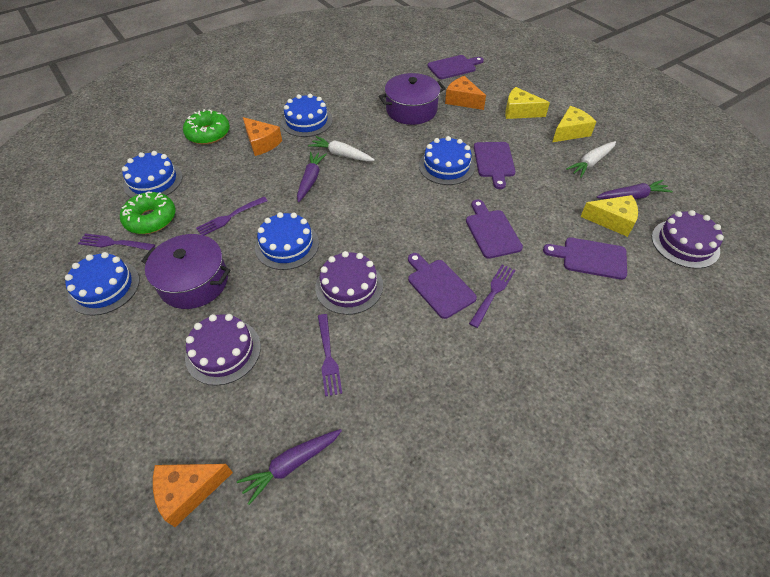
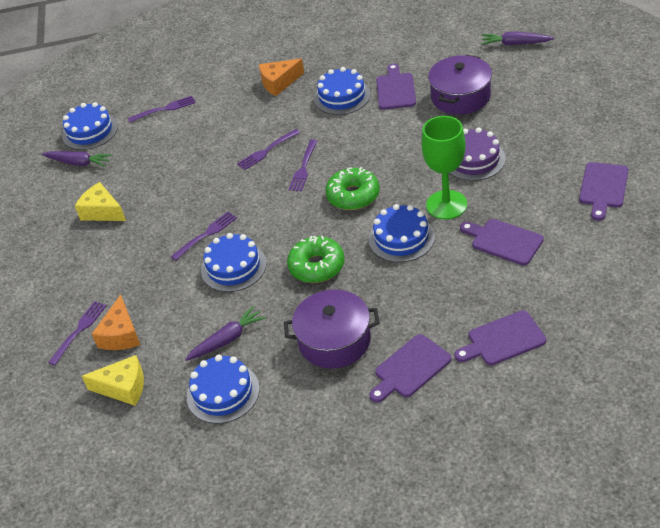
green goblet: 0 -> 1
orange cheese: 3 -> 2
purple cake: 3 -> 1
purple fork: 4 -> 5
white carrot: 2 -> 0
yellow cheese: 3 -> 2

